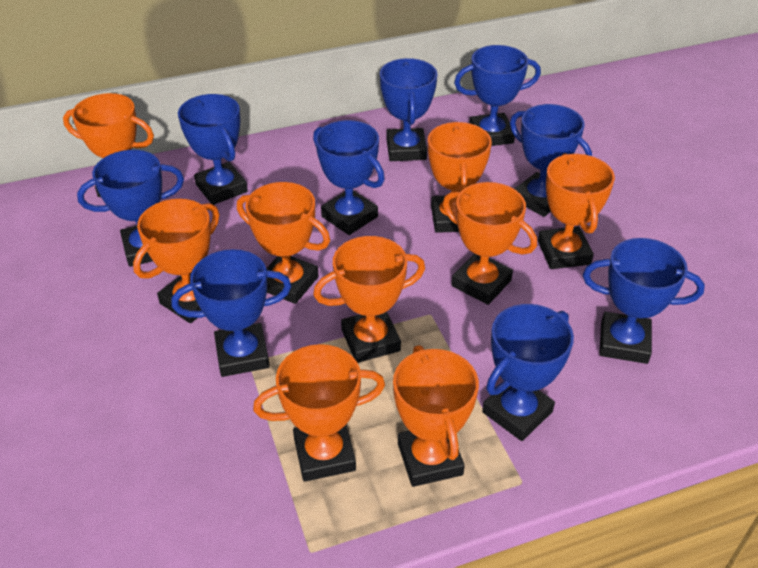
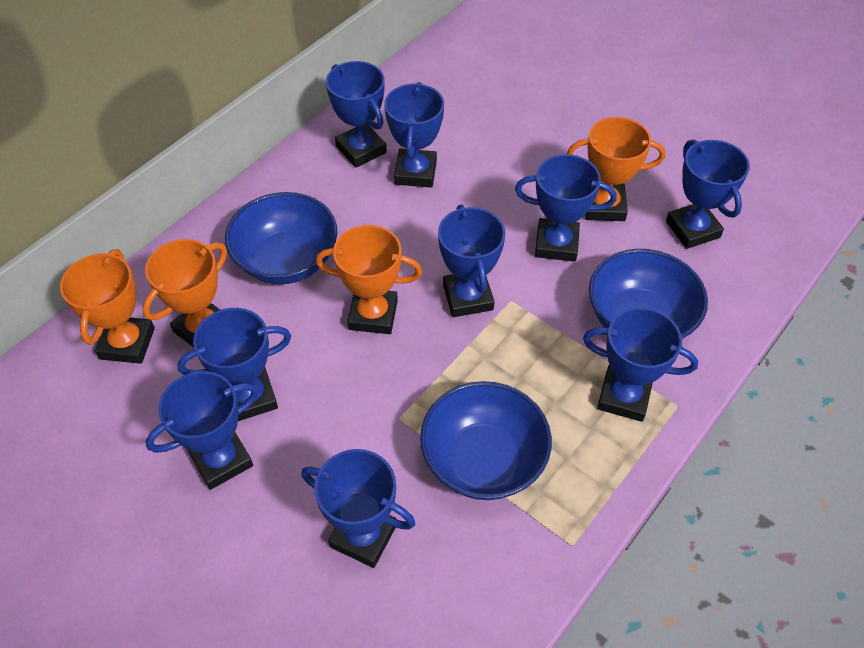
blue bowl: 0 -> 3
orange trophy: 9 -> 4

